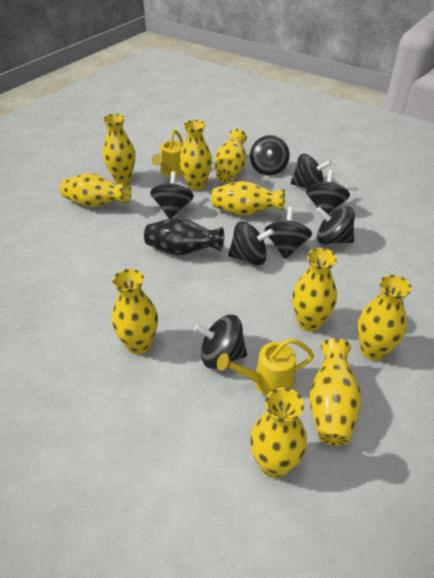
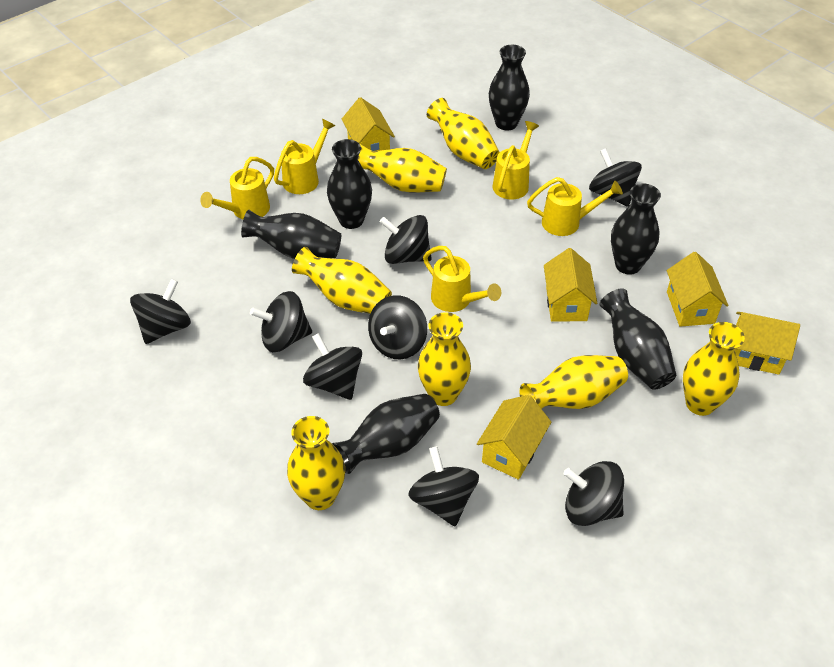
black vase: 1 -> 6
yellow house: 0 -> 5
yellow vase: 10 -> 7
yellow watering can: 2 -> 5

